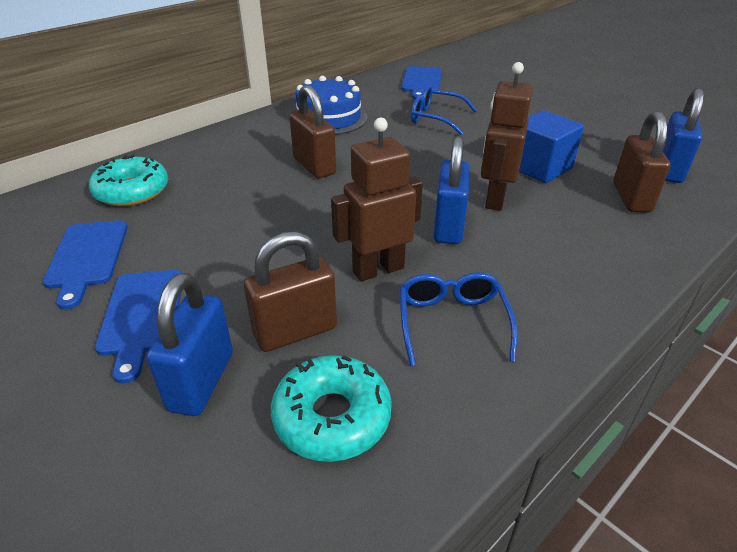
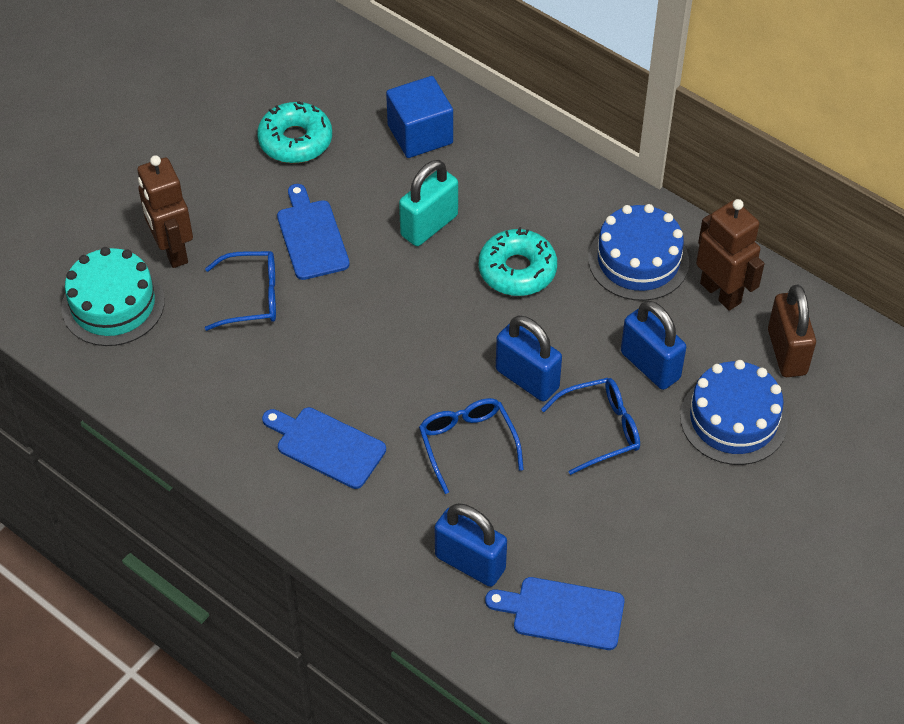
blue cake: 1 -> 2
blue glasses: 2 -> 3
brown padlock: 3 -> 1
turquoise cake: 0 -> 1
turquoise padlock: 0 -> 1

